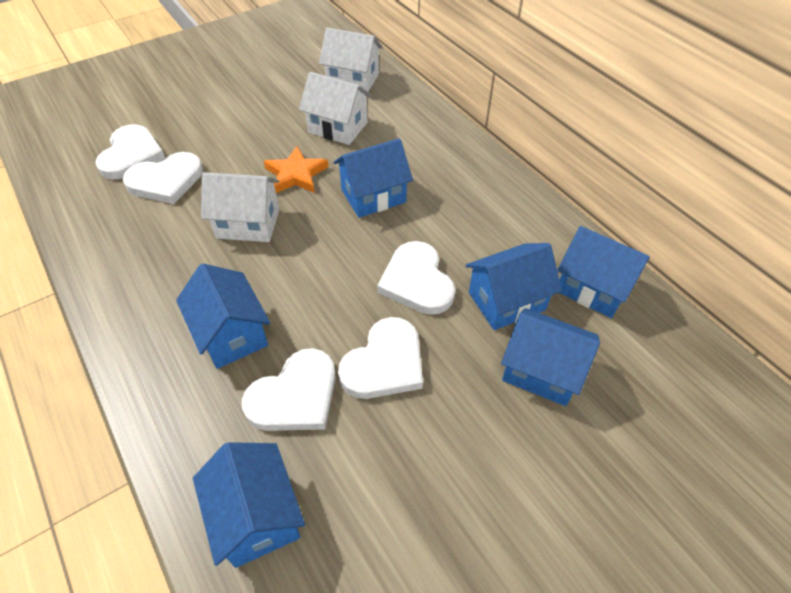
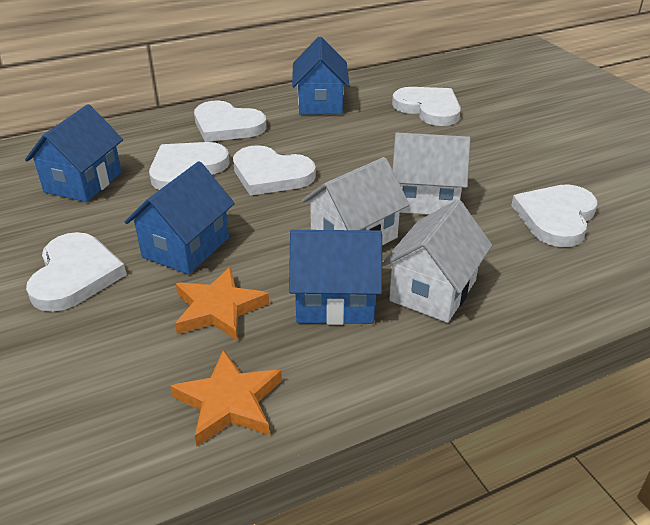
blue house: 6 -> 4
orange star: 1 -> 2
white heart: 5 -> 6

